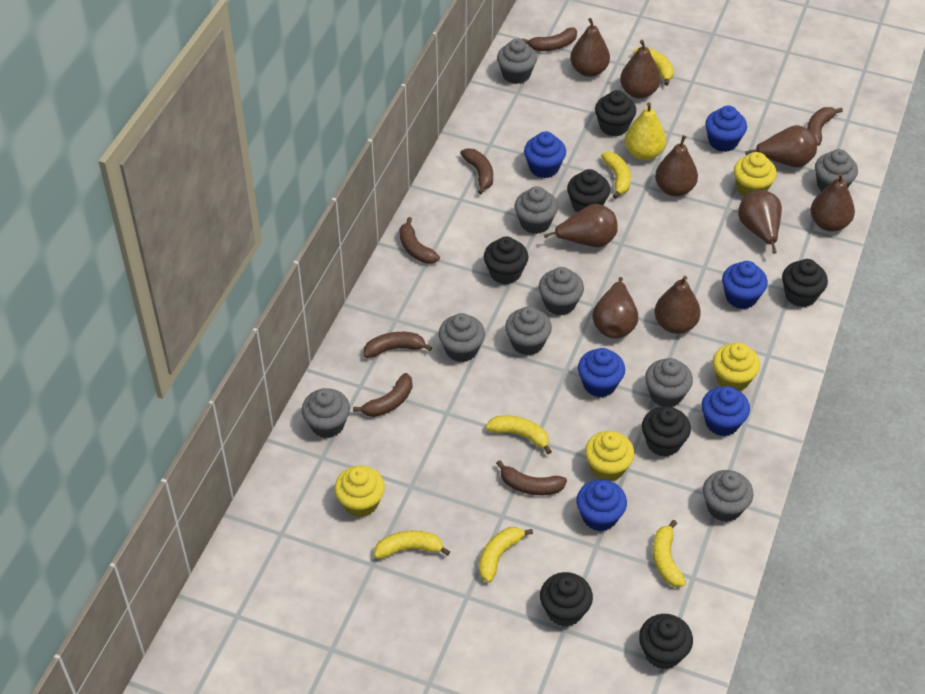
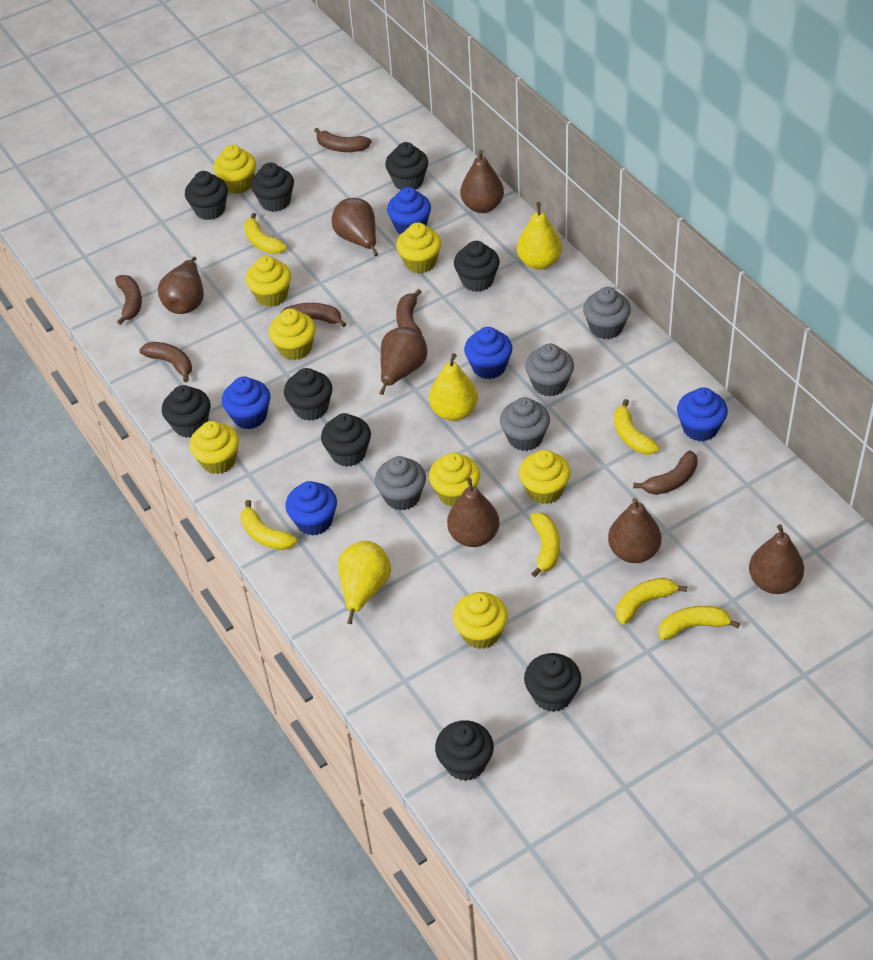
black cupcake: 7 -> 9
blue cupcake: 6 -> 5
brown banana: 7 -> 6
brown pear: 9 -> 7
grey cupcake: 9 -> 4
yellow cupcake: 4 -> 8
yellow pear: 1 -> 3

